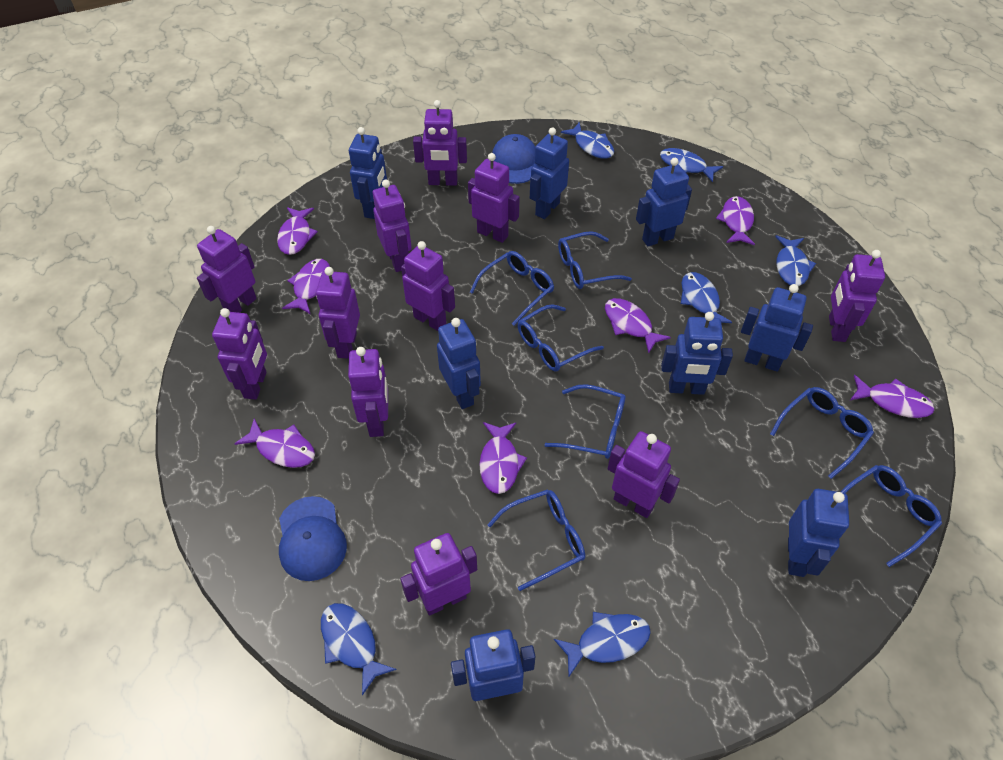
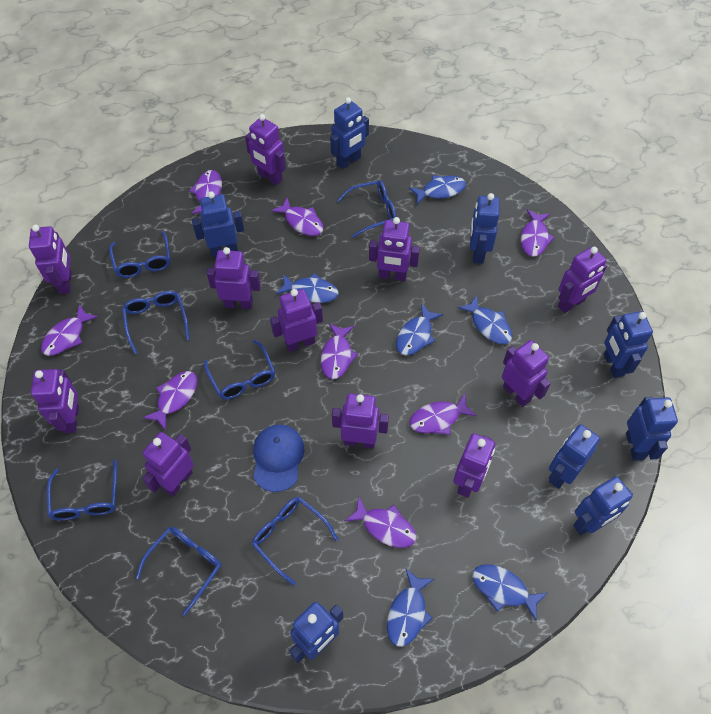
blue cap: 2 -> 1
purple fish: 7 -> 8

